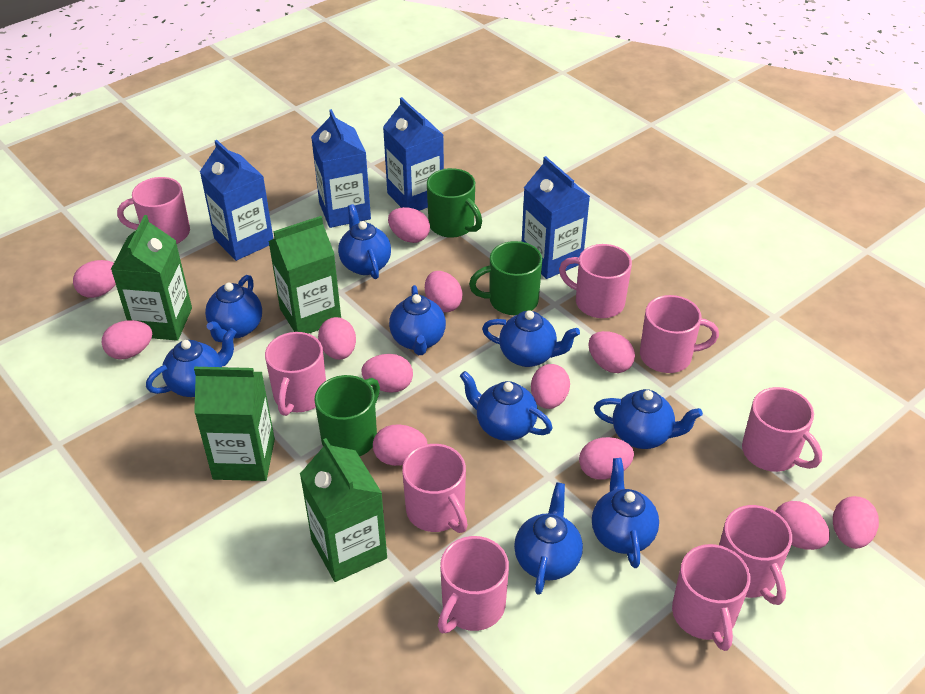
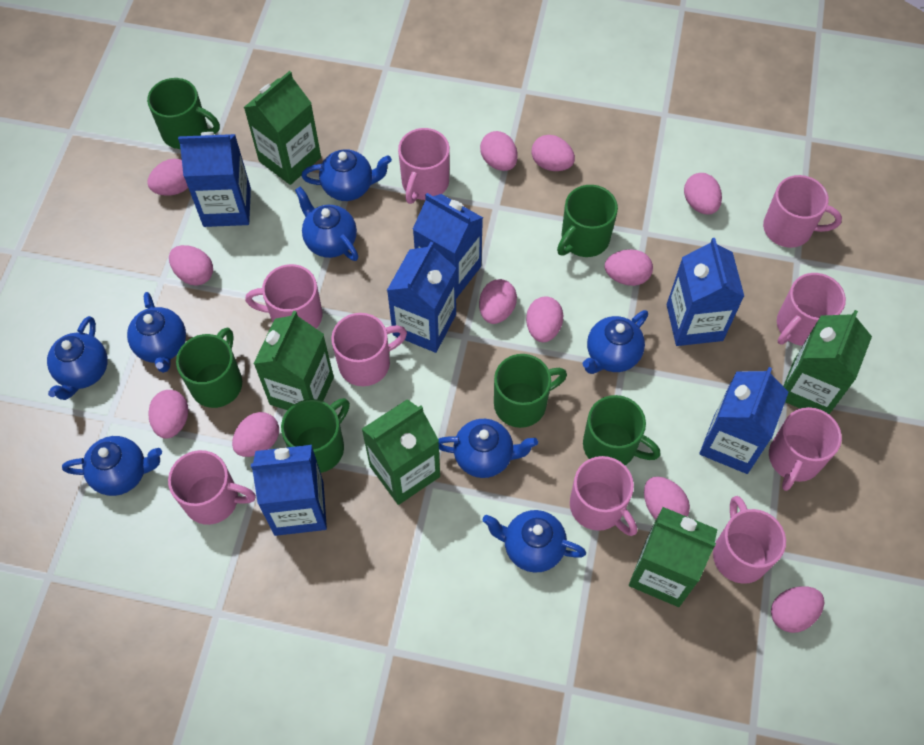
blue carton: 4 -> 6
blue teapot: 9 -> 8
green carton: 4 -> 5
green mug: 3 -> 6

